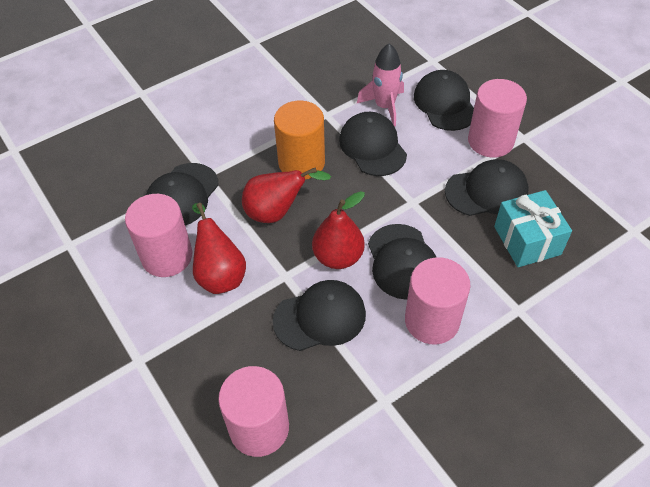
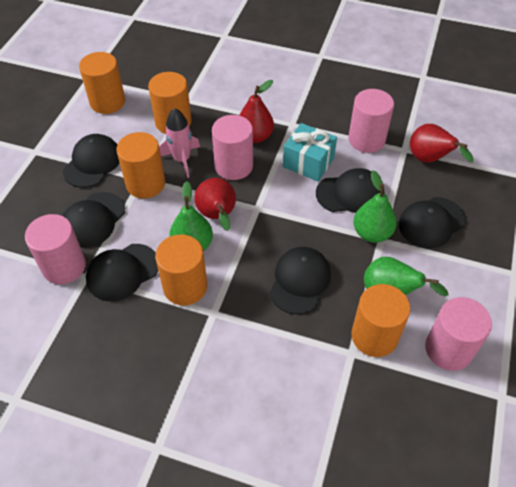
green pear: 0 -> 3
orange cylinder: 1 -> 5

